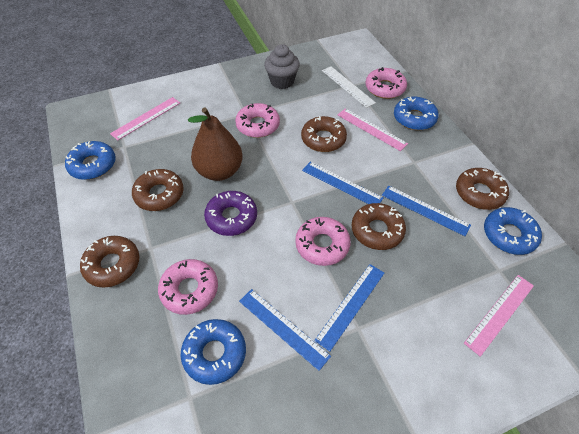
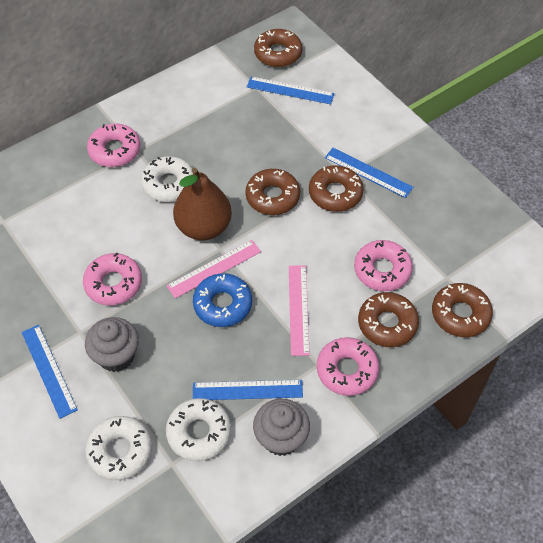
blue donut: 4 -> 1
grey cupcake: 1 -> 2
pink ruler: 3 -> 2
purple donut: 1 -> 0
white donut: 0 -> 3
white ruler: 1 -> 0

